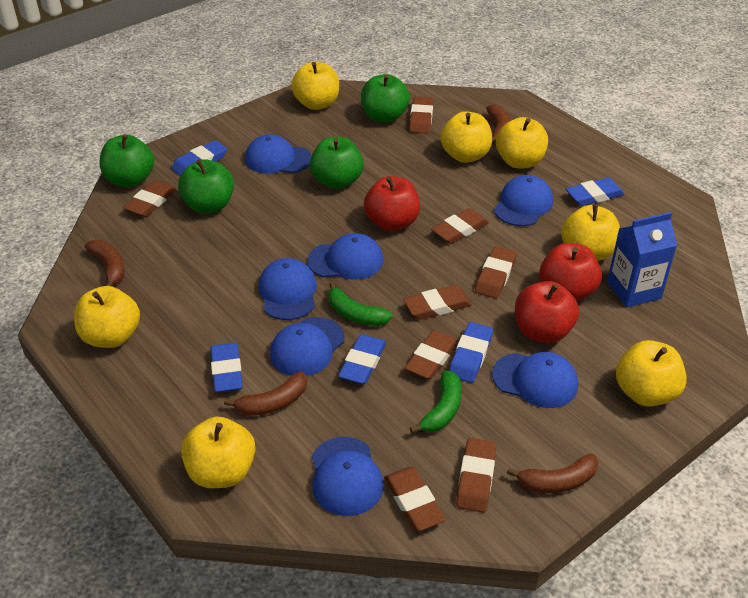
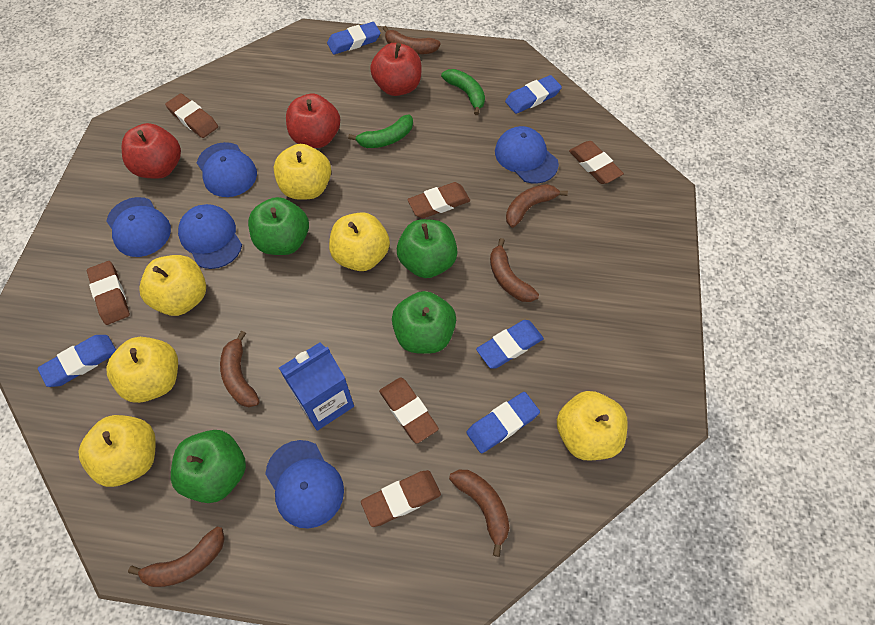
blue cap: 7 -> 5
brown banana: 4 -> 6
brown eraser: 8 -> 6
yellow apple: 7 -> 6

